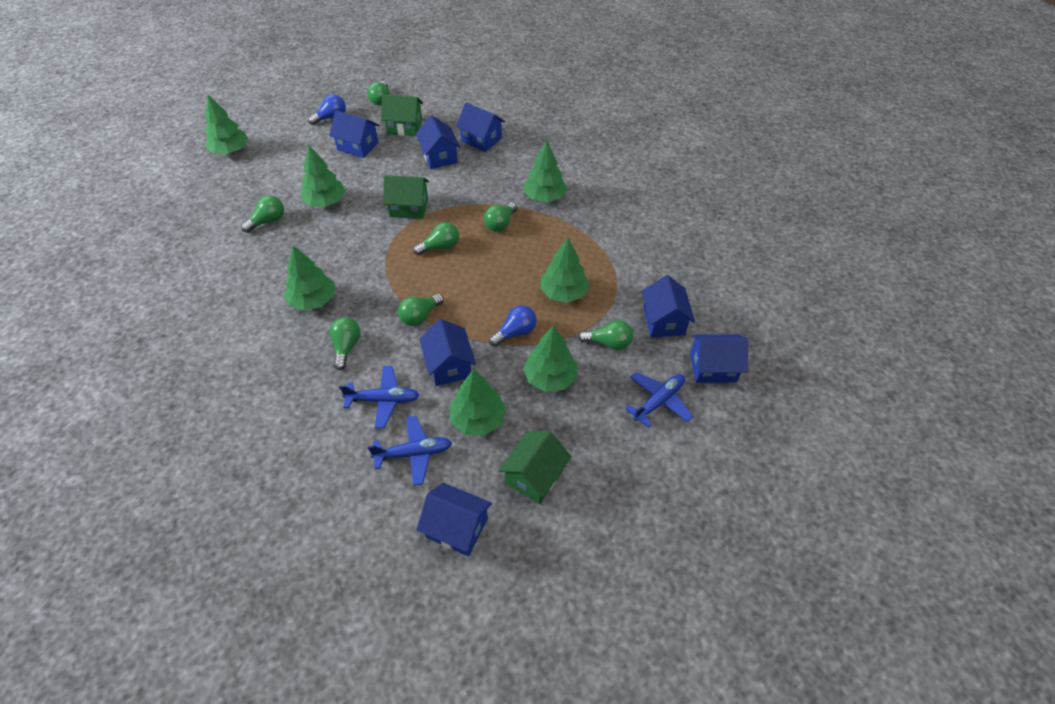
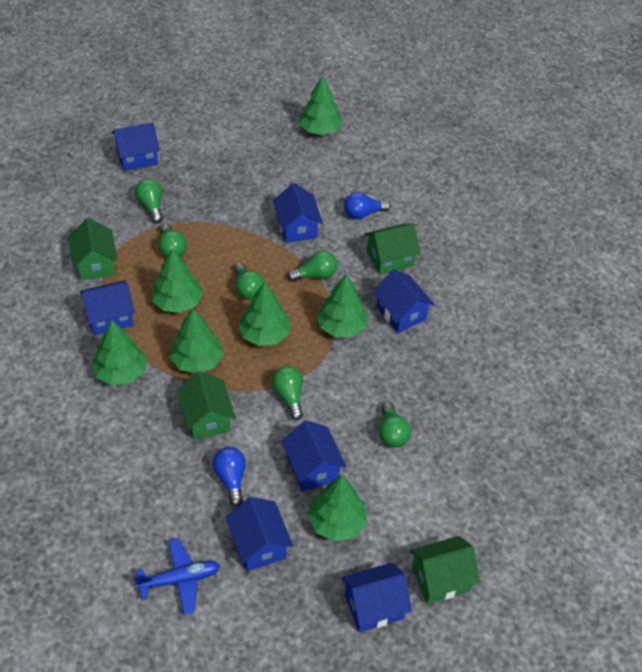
blue plane: 3 -> 1
green house: 3 -> 4
green light bulb: 7 -> 6

